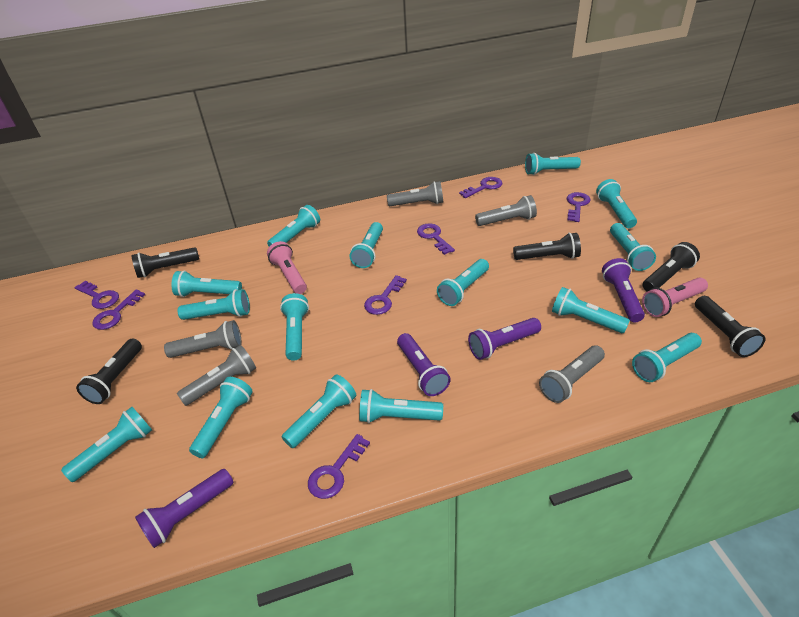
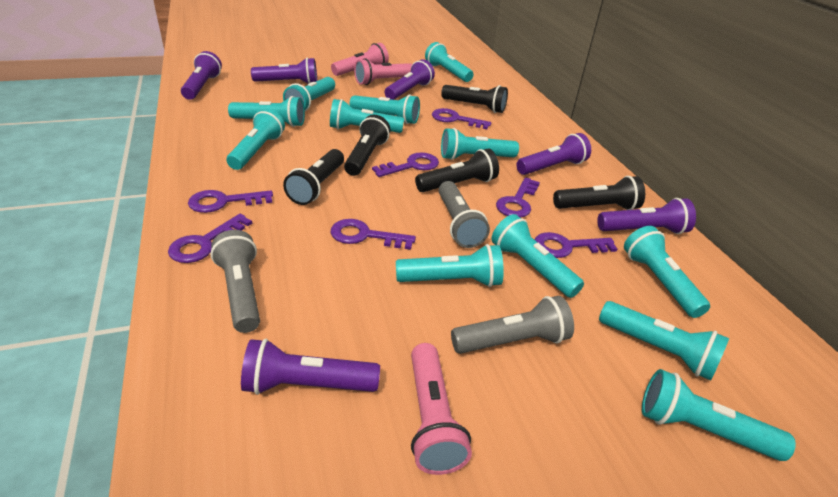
grey flashlight: 5 -> 3
pink flashlight: 2 -> 3
purple flashlight: 4 -> 6
turquoise flashlight: 15 -> 12

